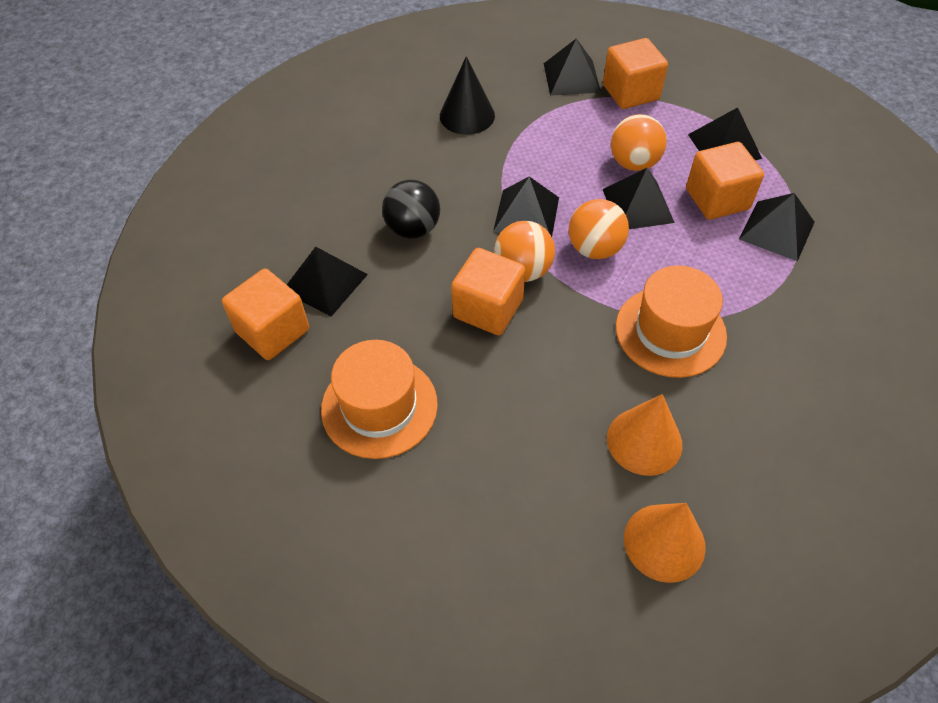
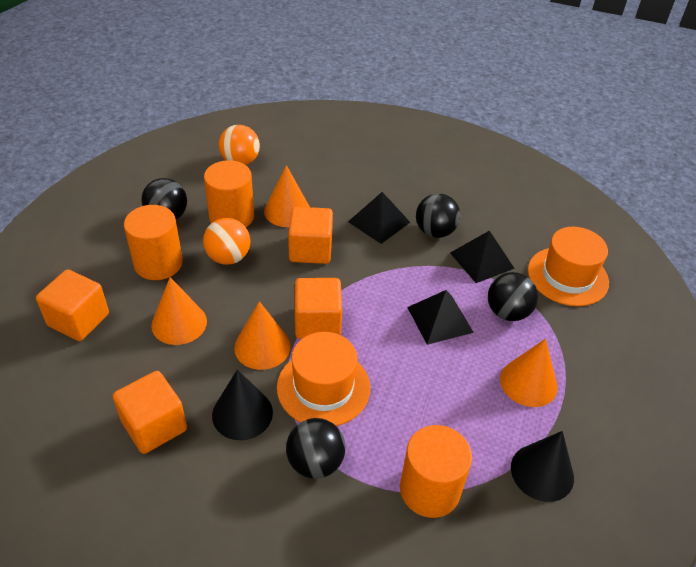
black ball: 1 -> 4
black cone: 1 -> 2
black pyramid: 6 -> 3
orange ball: 3 -> 2
orange cone: 2 -> 4
orange cylinder: 0 -> 3

